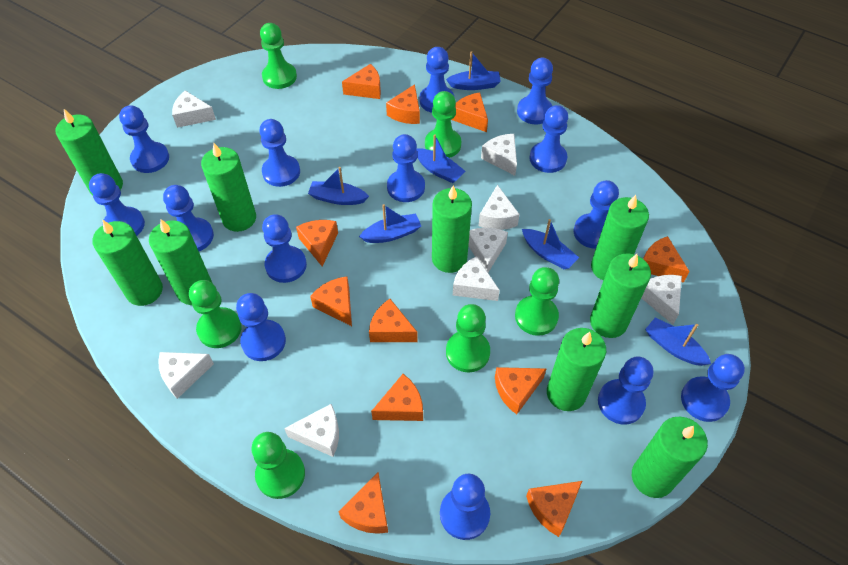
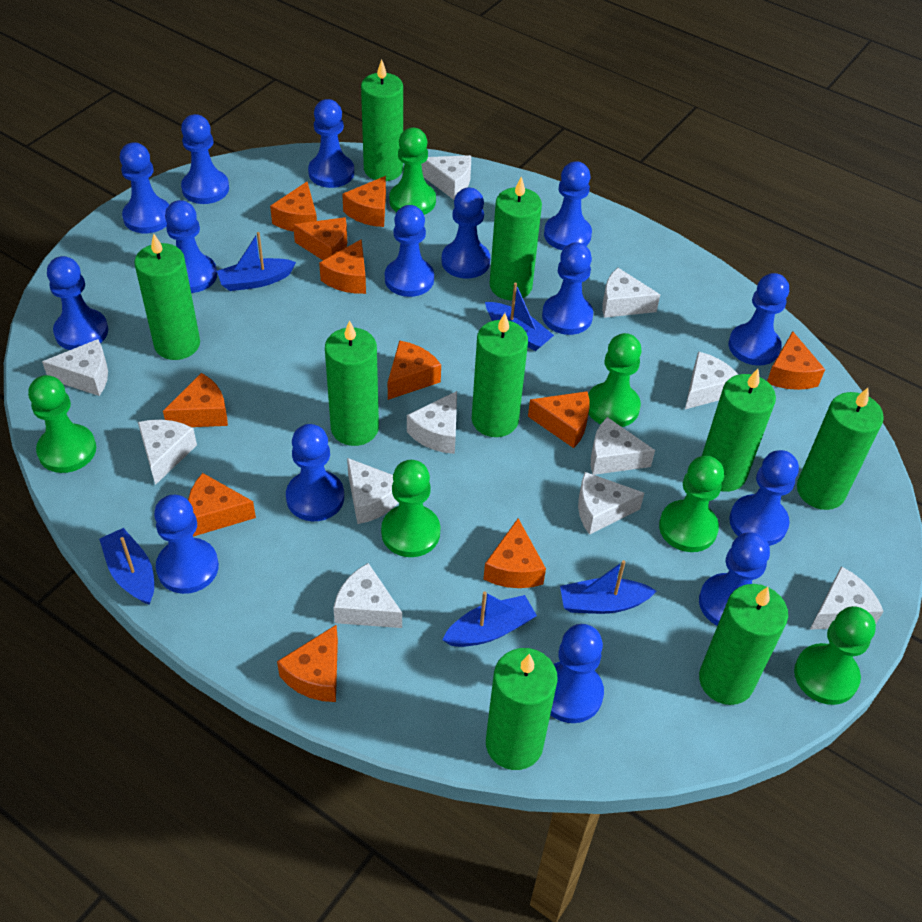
blue boat: 6 -> 5
blue pawn: 14 -> 15
white cheese: 8 -> 11

